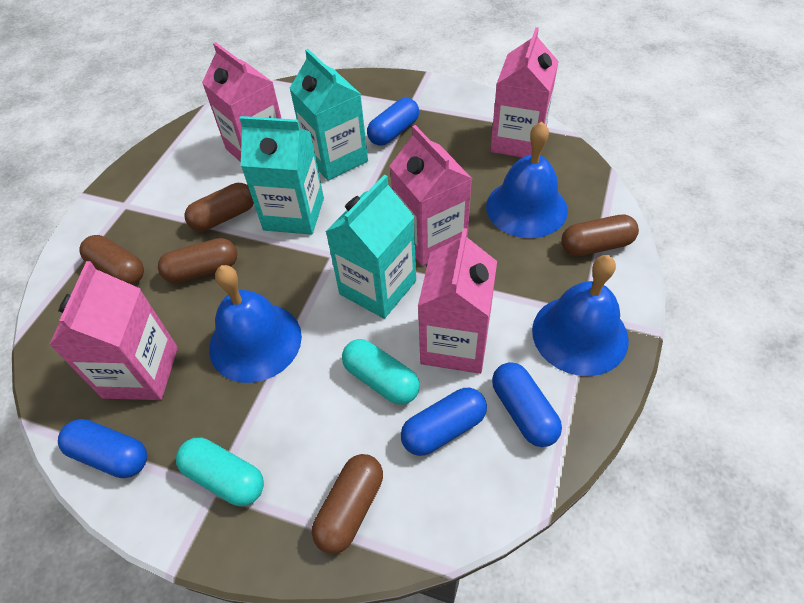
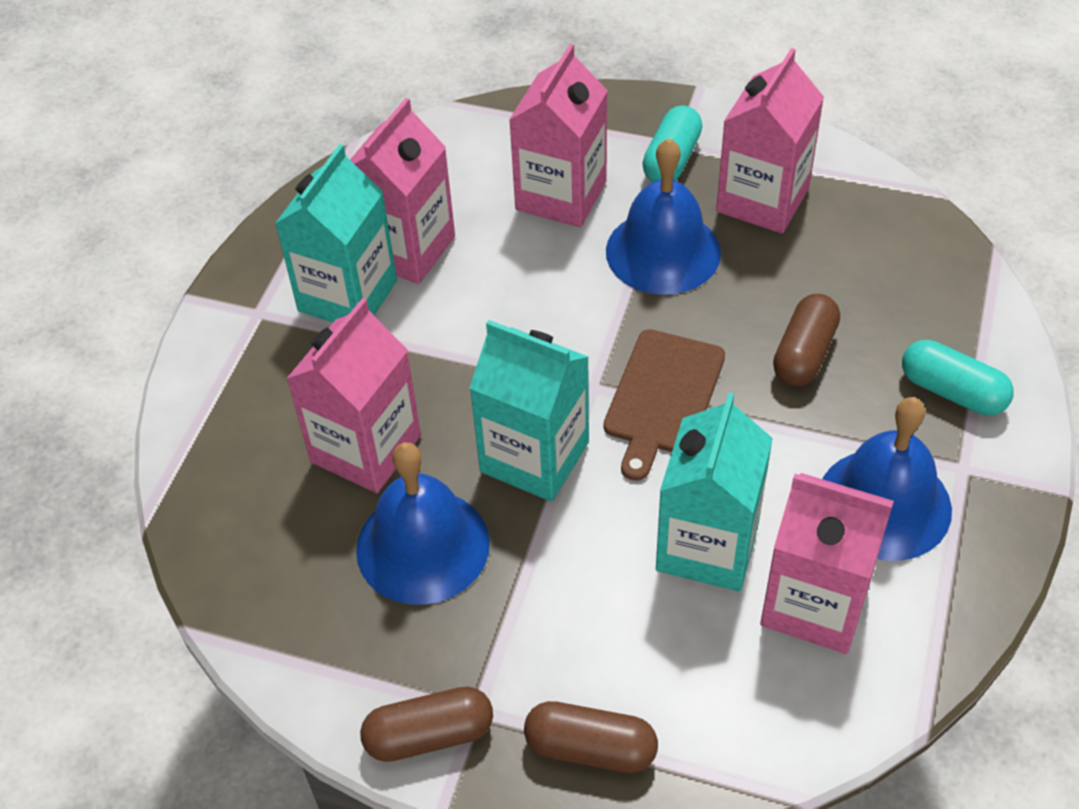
blue capsule: 4 -> 0
brown capsule: 5 -> 3
brown cutting board: 0 -> 1

